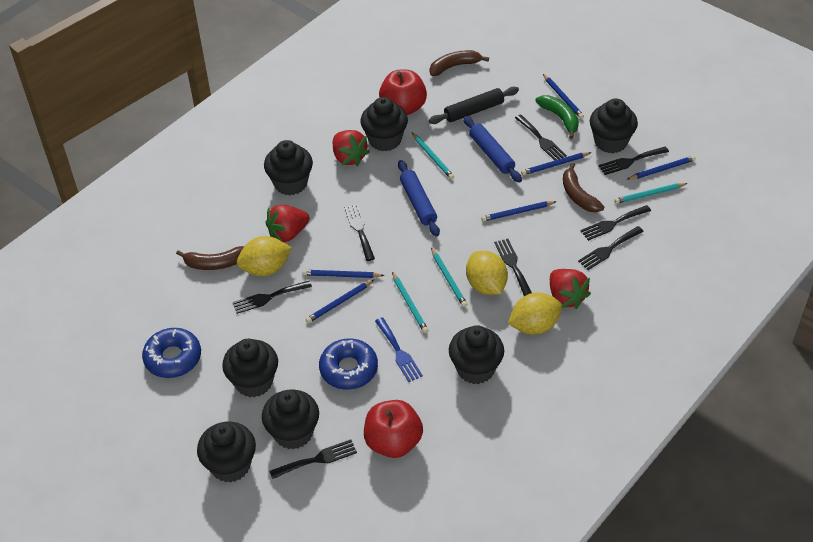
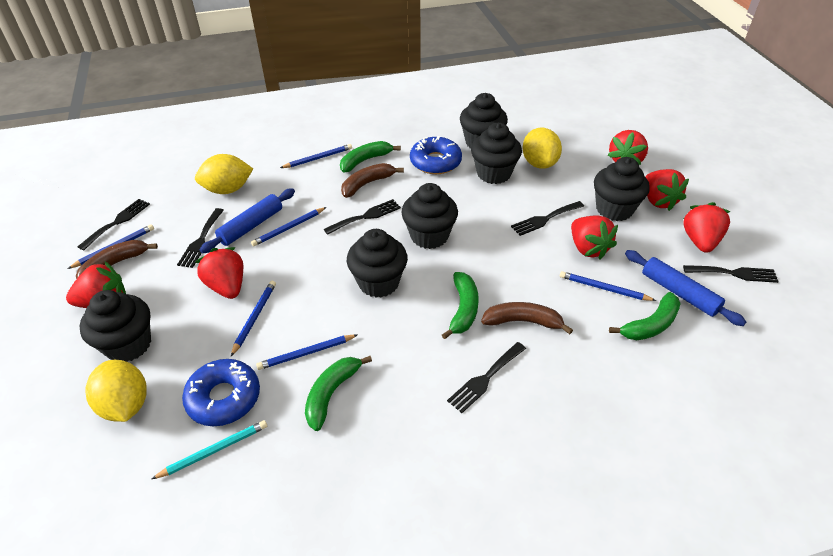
black cupcake: 7 -> 6
black fork: 8 -> 6
black rolling pin: 1 -> 0
blue fork: 1 -> 0
green banana: 1 -> 4
red apple: 2 -> 0
red strawberry: 3 -> 6
turquoise pencil: 4 -> 1

